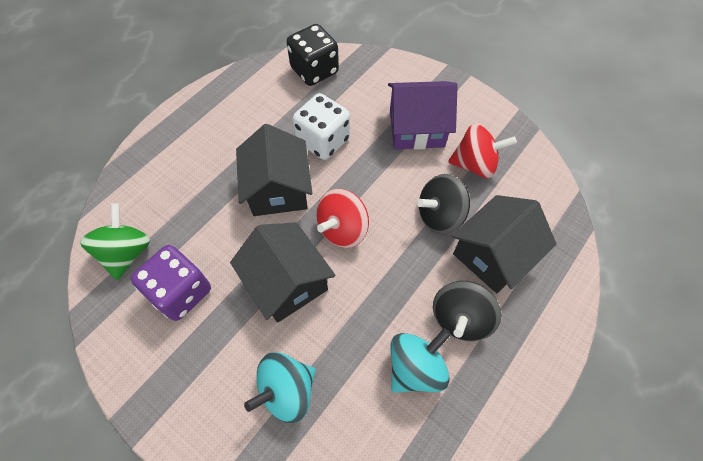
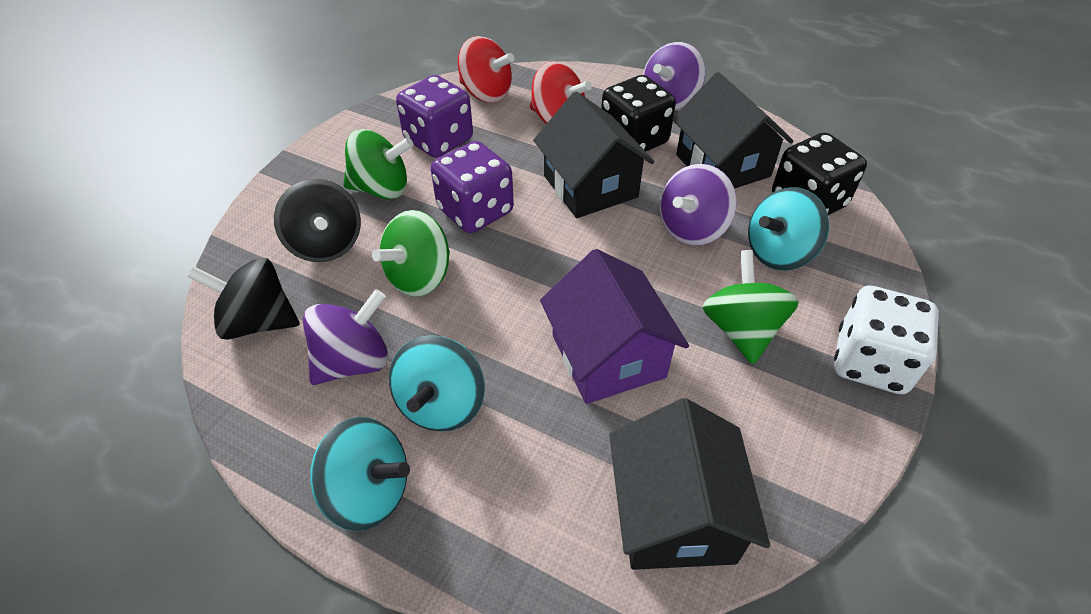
black dice: 1 -> 2
green spinning top: 1 -> 3
purple dice: 1 -> 2
purple spinning top: 0 -> 3
turquoise spinning top: 2 -> 3

